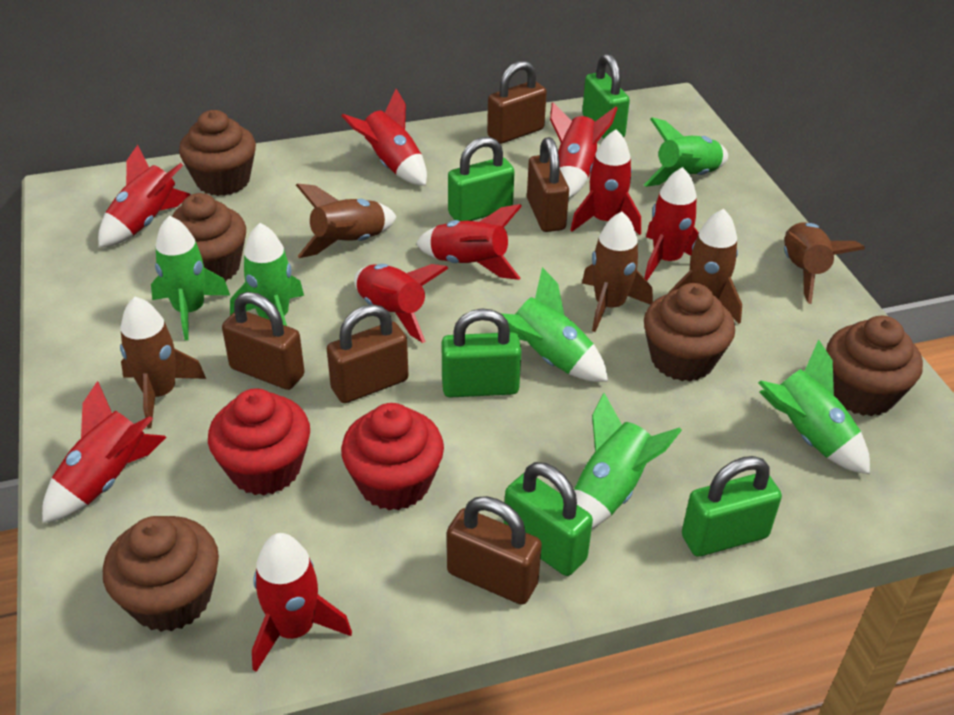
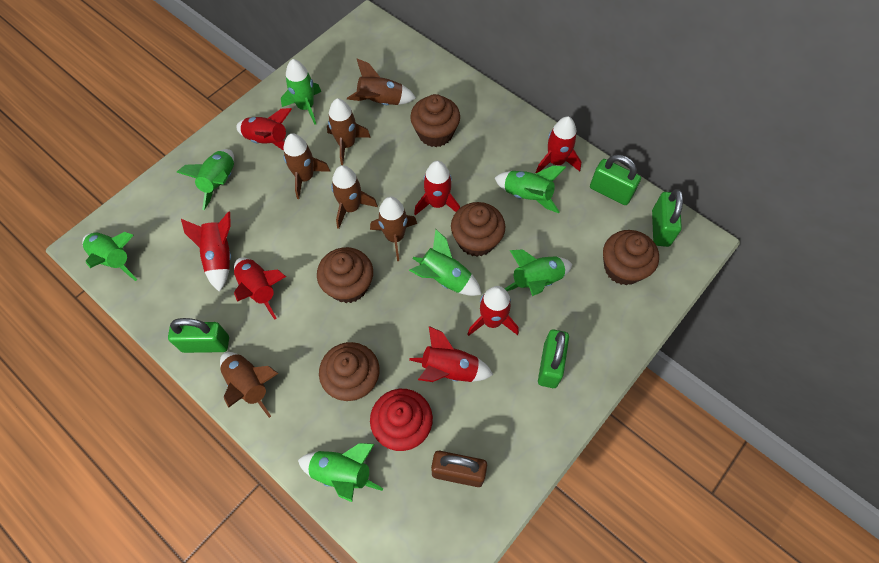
brown padlock: 5 -> 1
brown rocket: 5 -> 6
green padlock: 5 -> 4
green rocket: 6 -> 7
red cupcake: 2 -> 1
red rocket: 9 -> 7

